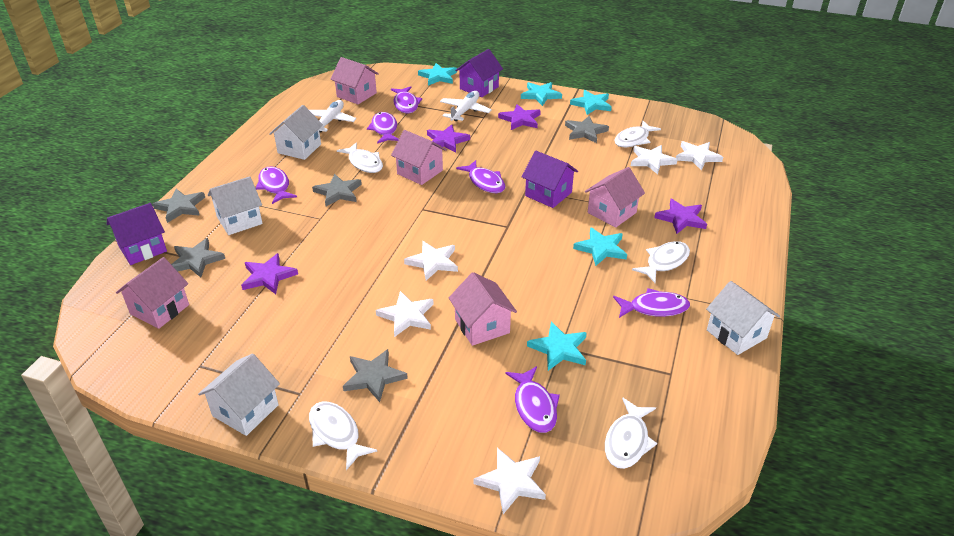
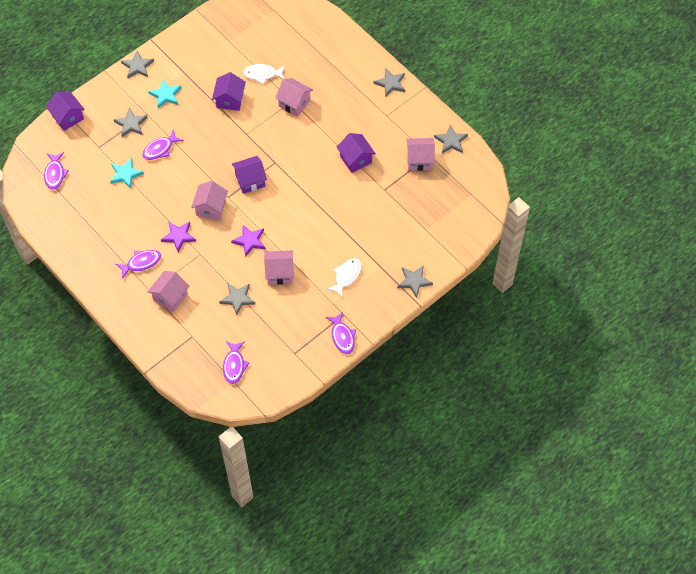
grey star: 5 -> 6
purple fish: 6 -> 5
purple house: 3 -> 4
purple star: 4 -> 2
turquoise star: 5 -> 2
white fish: 5 -> 2
white house: 4 -> 0
white plane: 2 -> 0
white star: 5 -> 0

